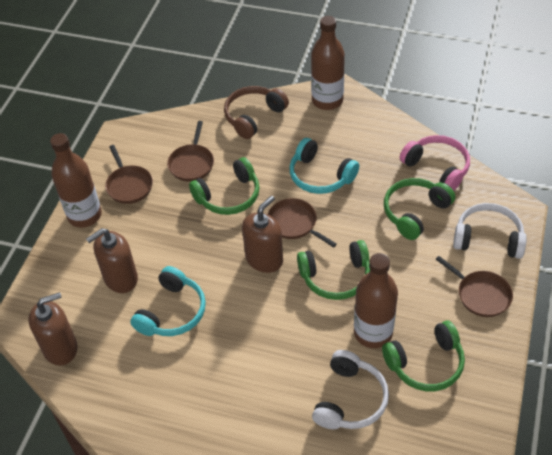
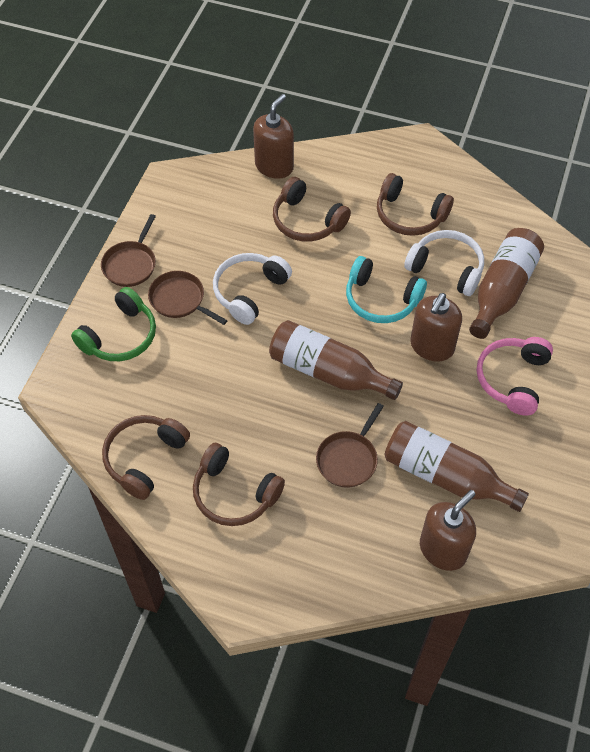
brown headphones: 1 -> 4
brown pan: 4 -> 3
green headphones: 4 -> 1
turquoise headphones: 2 -> 1

